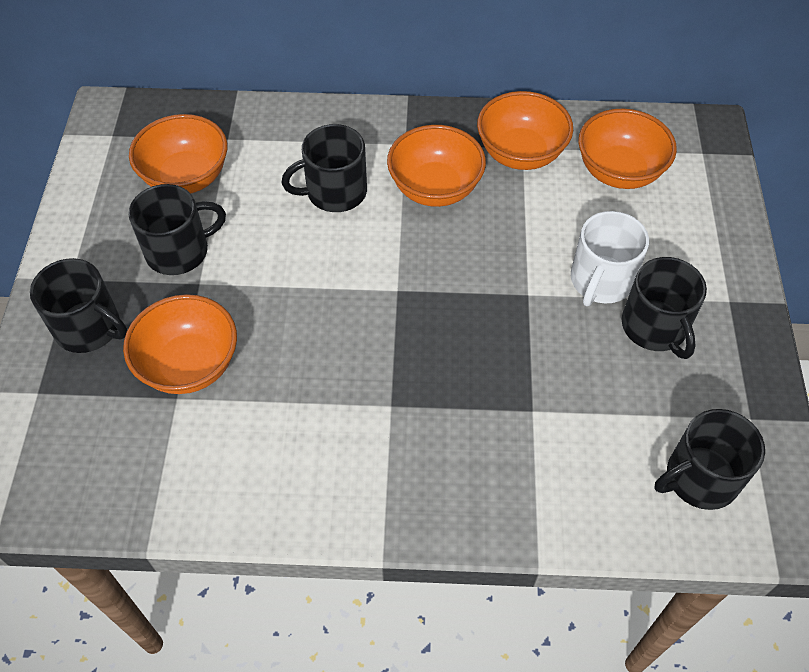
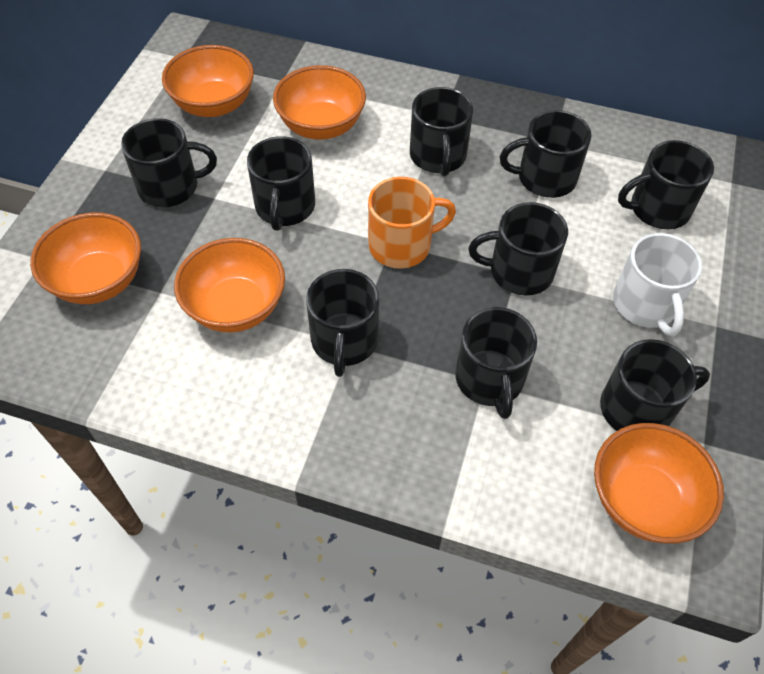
black mug: 5 -> 9
orange mug: 0 -> 1

